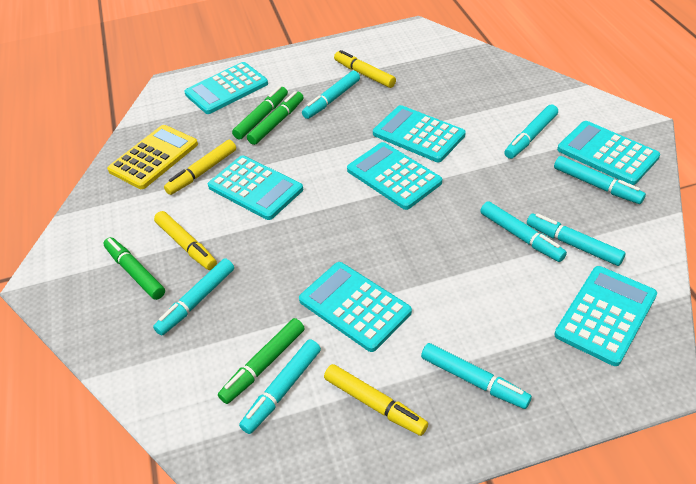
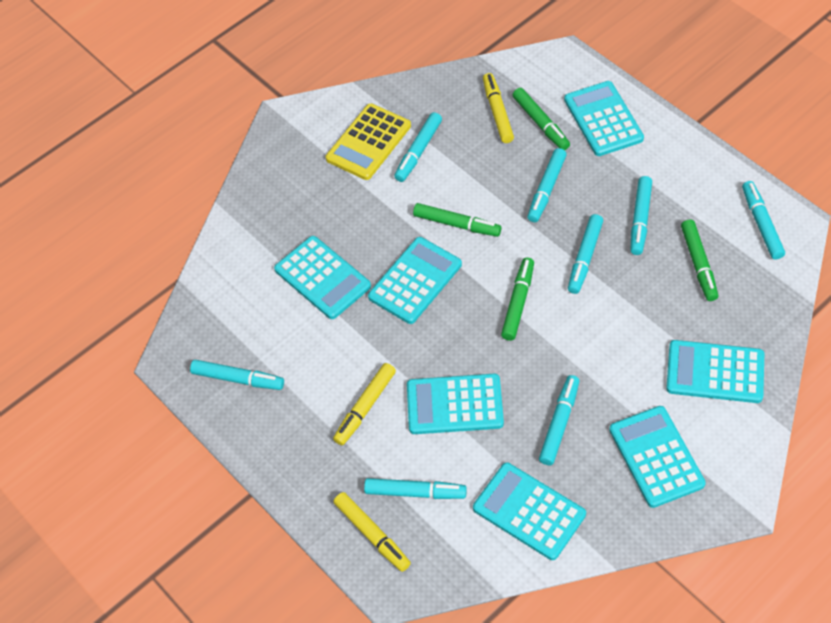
yellow marker: 4 -> 3

